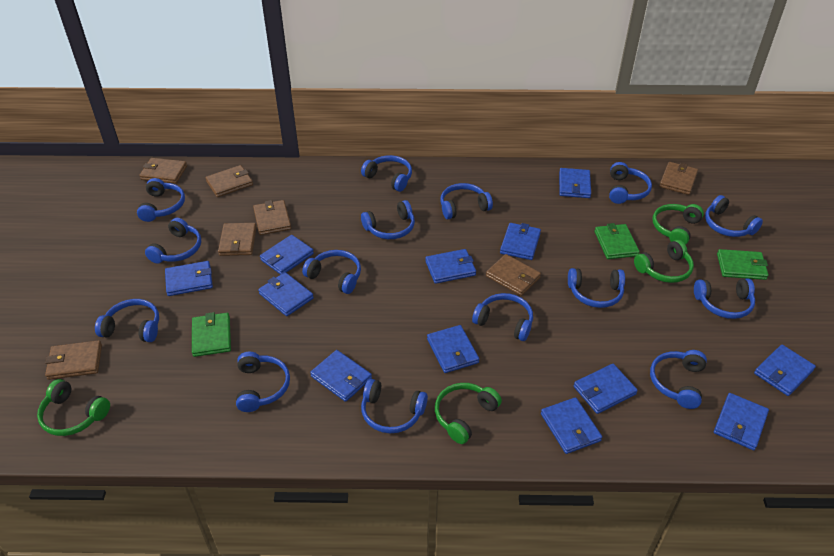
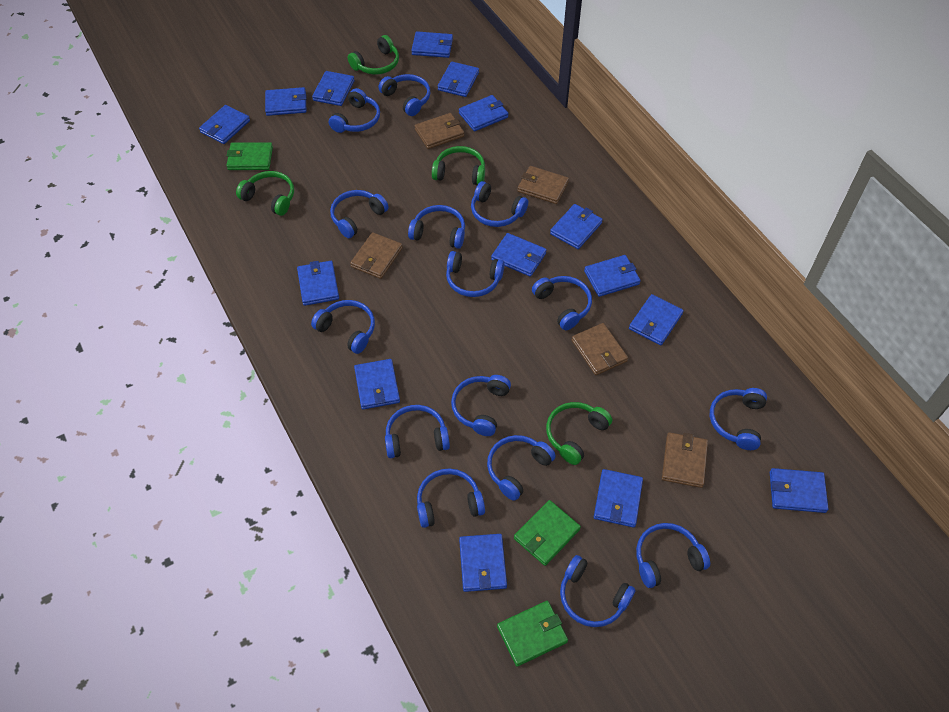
blue wallet: 12 -> 15
brown wallet: 7 -> 5

